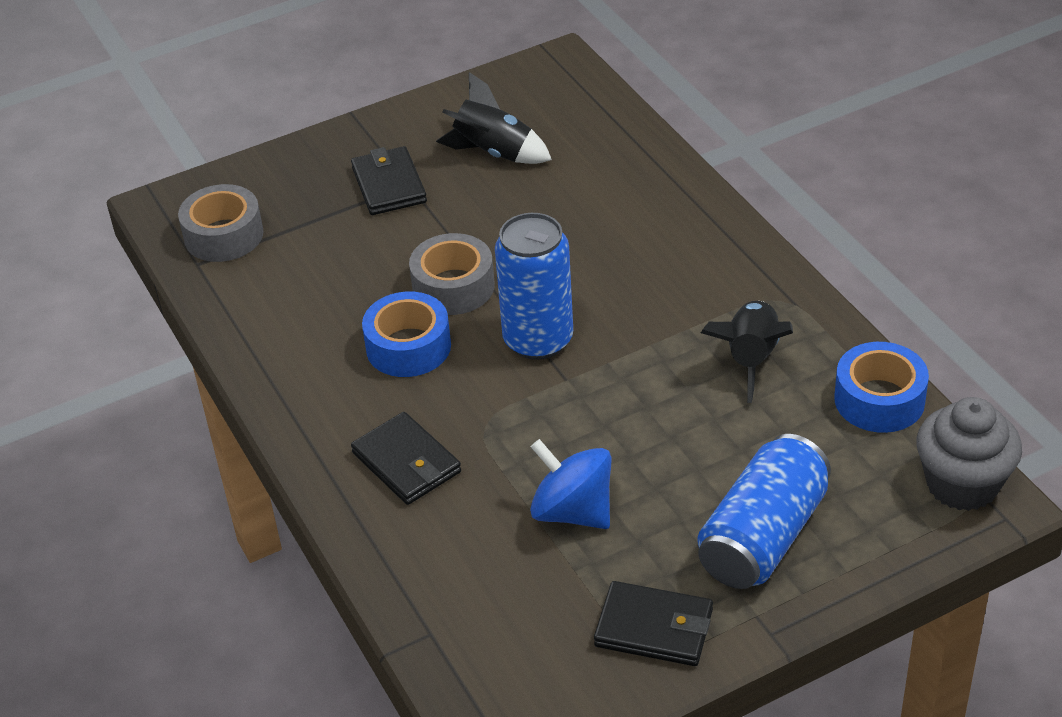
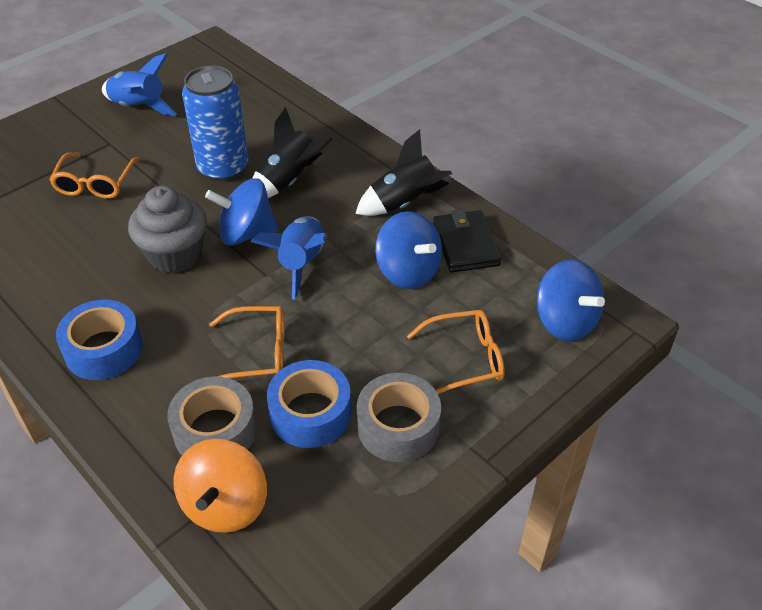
black wallet: 3 -> 1
blue can: 2 -> 1
blue rocket: 0 -> 2
blue spinning top: 1 -> 3
orange glasses: 0 -> 3
orange spinning top: 0 -> 1

